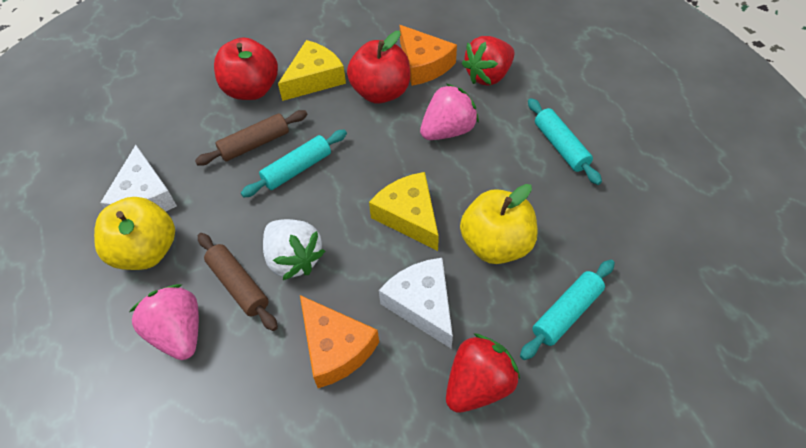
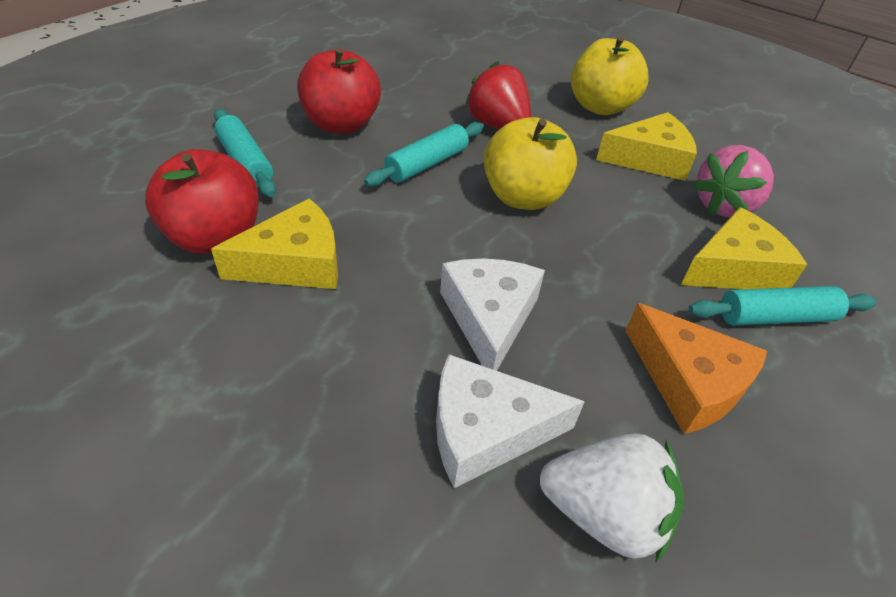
brown rolling pin: 2 -> 0
orange cheese: 2 -> 1
pink strawberry: 2 -> 1
red strawberry: 2 -> 1
yellow cheese: 2 -> 3

